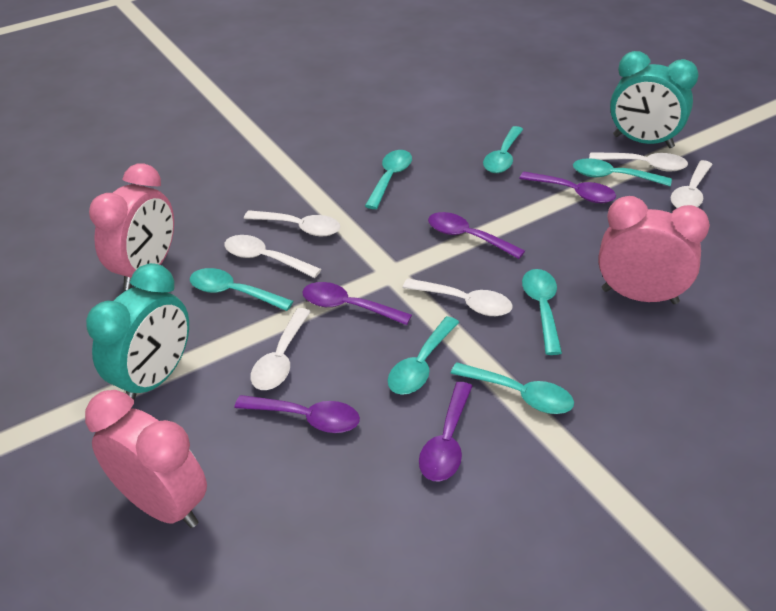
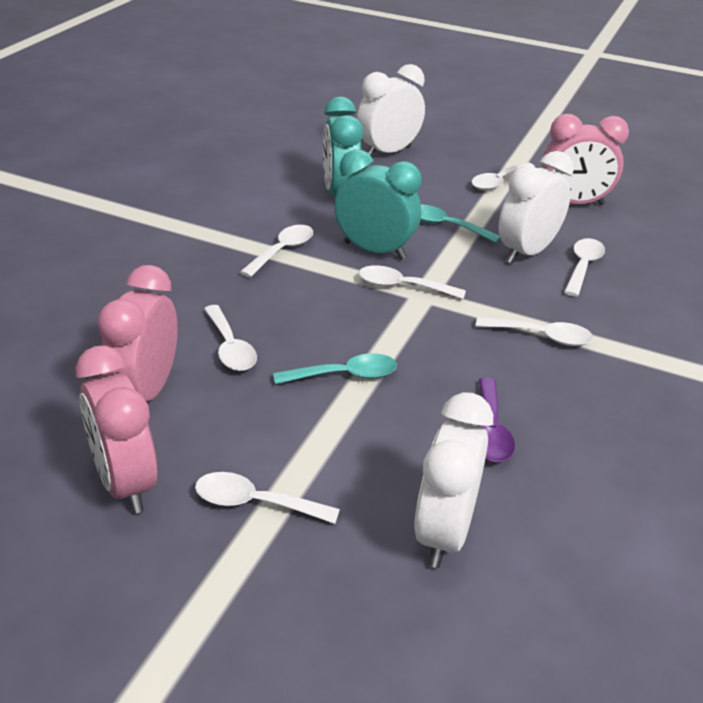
purple spoon: 5 -> 1
turquoise spoon: 7 -> 2
white clock: 0 -> 3
white spoon: 6 -> 7

